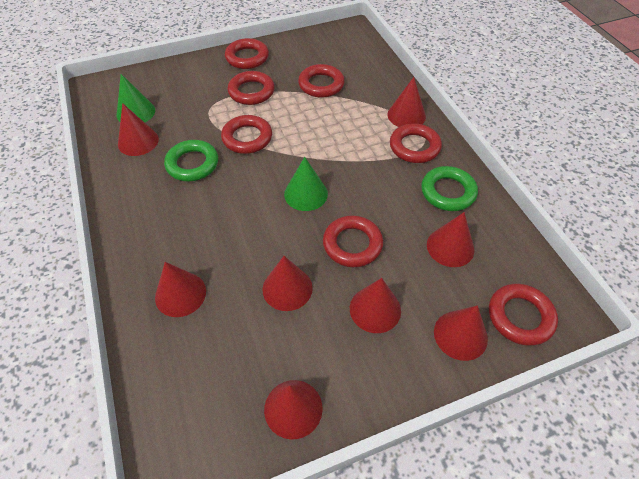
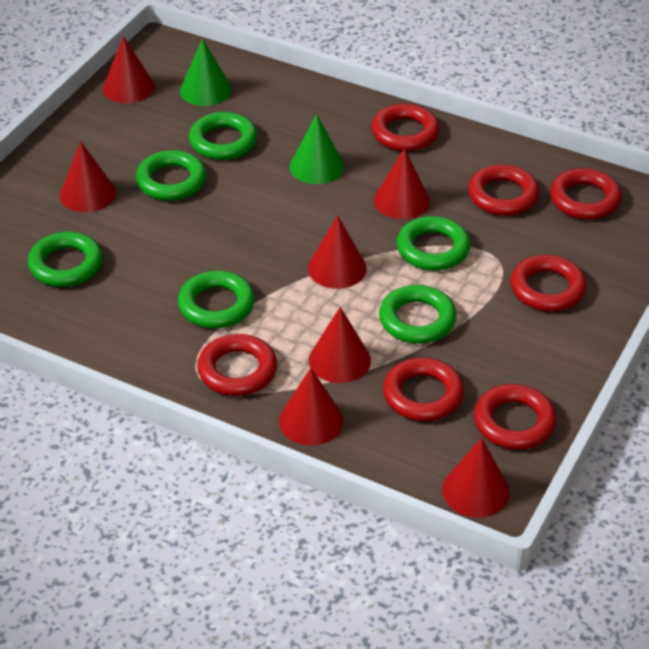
green ring: 2 -> 6
red cone: 8 -> 7

